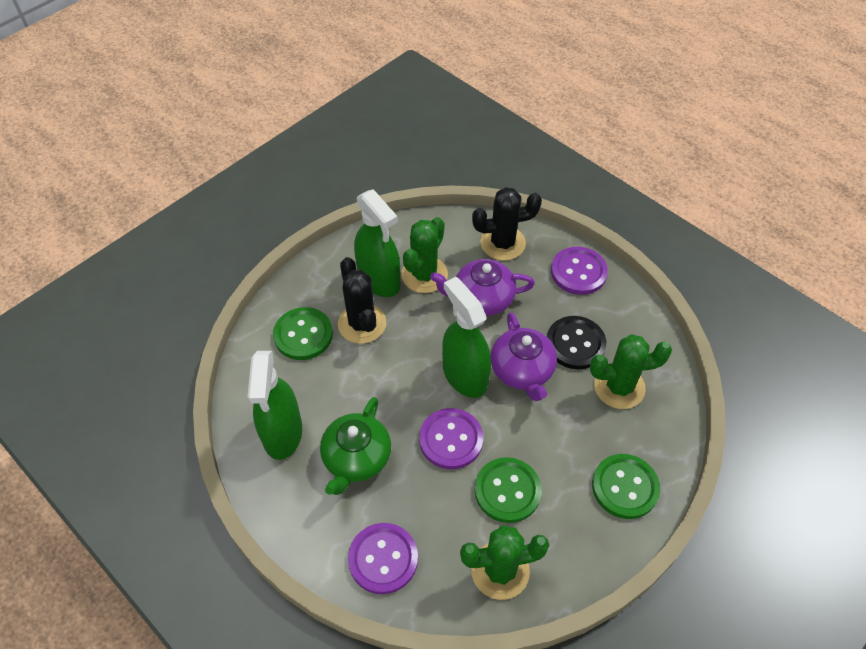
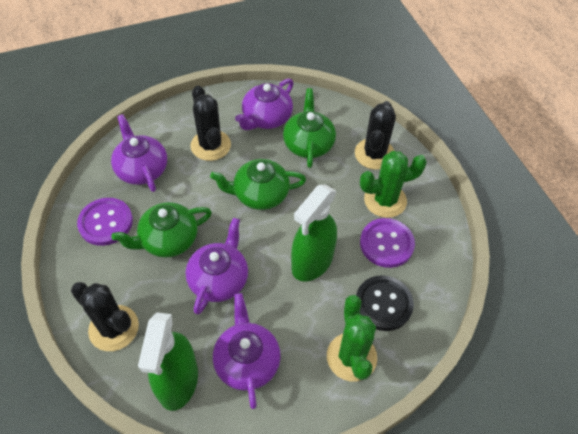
black cactus: 2 -> 3
green button: 3 -> 0
green cactus: 3 -> 2
green spray bottle: 3 -> 2
green teapot: 1 -> 3
purple button: 3 -> 2
purple teapot: 2 -> 4

